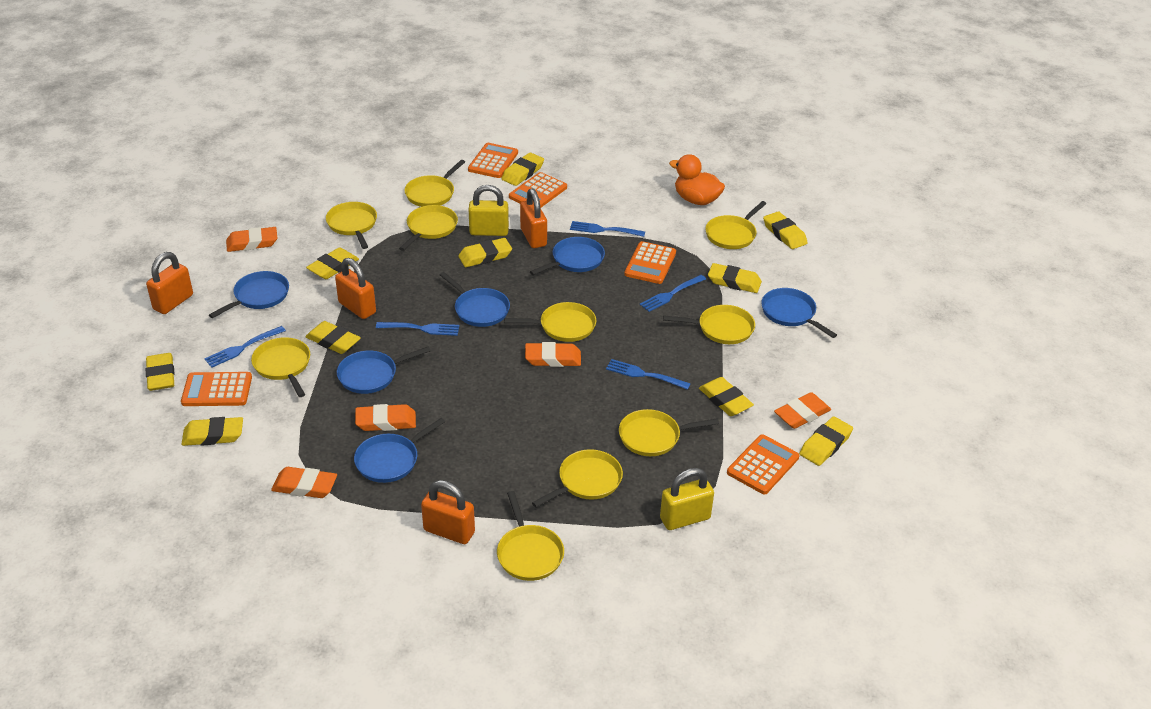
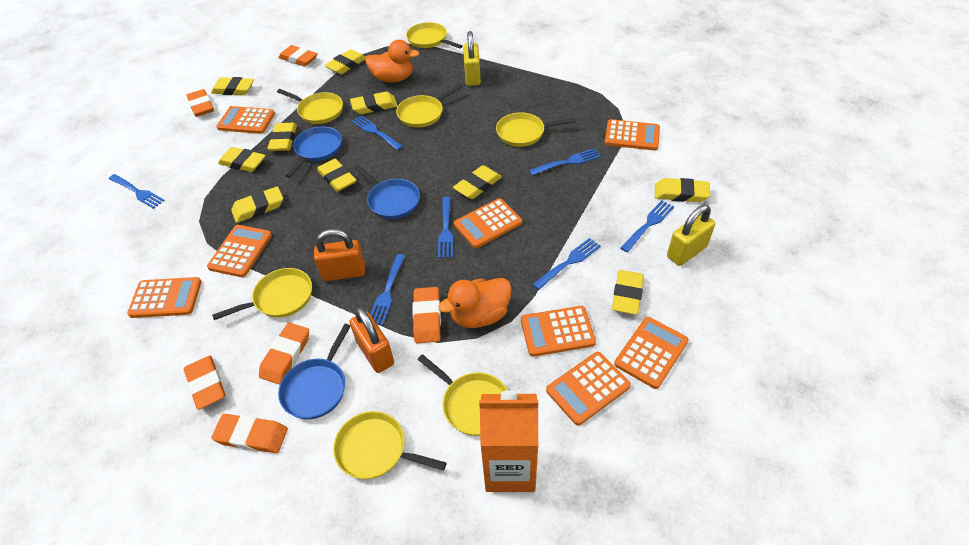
blue fork: 5 -> 7
blue pan: 6 -> 3
orange calculator: 5 -> 8
orange carton: 0 -> 1
orange duck: 1 -> 2
orange eraser: 5 -> 6
orange padlock: 4 -> 2
yellow pan: 10 -> 7

